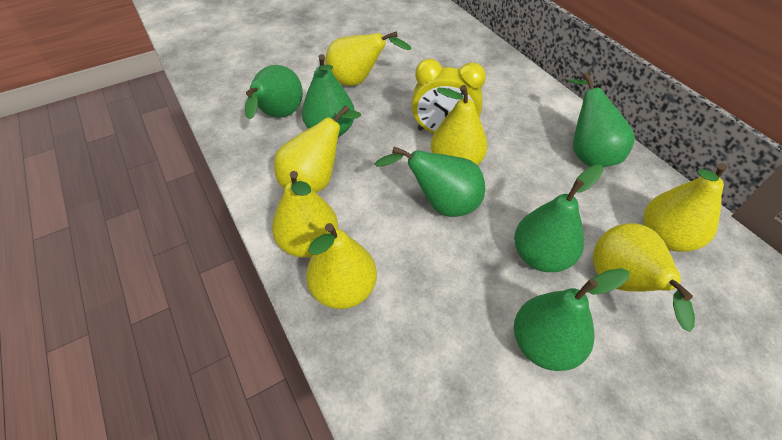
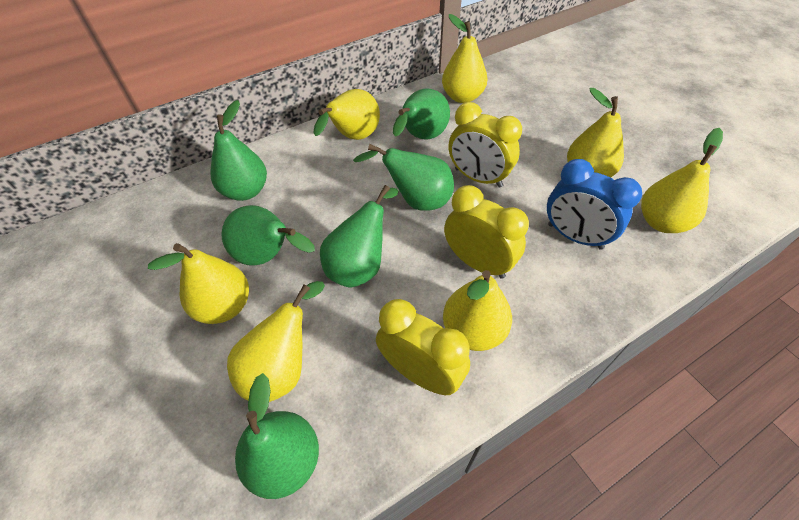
blue clock: 0 -> 1
yellow clock: 1 -> 3

